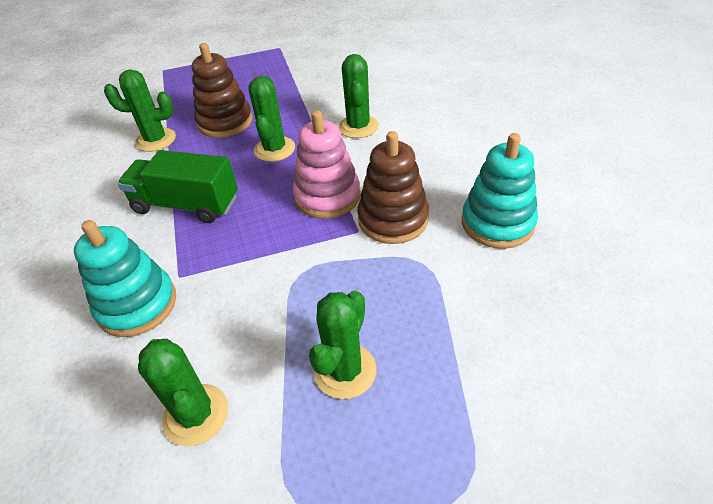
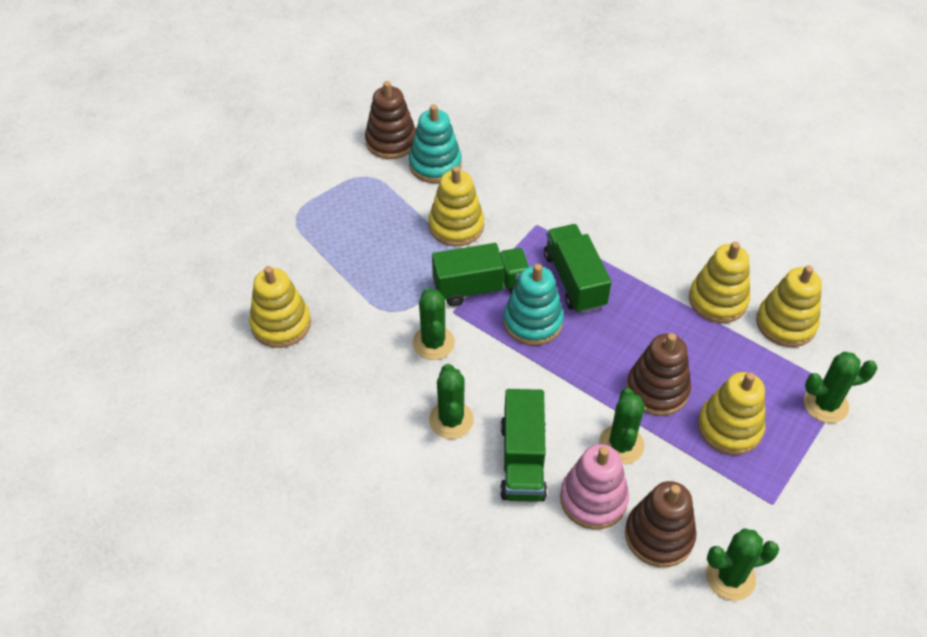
brown stacking toy: 2 -> 3
green truck: 1 -> 3
yellow stacking toy: 0 -> 5

